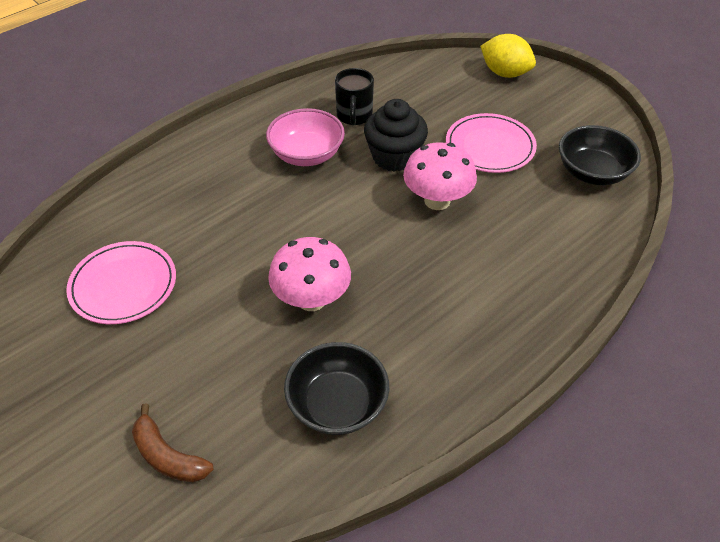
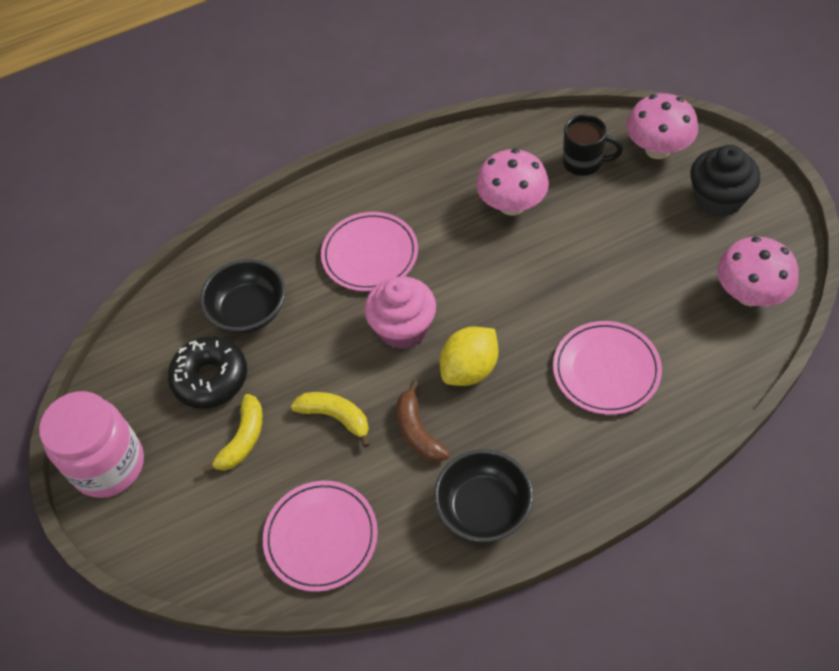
black donut: 0 -> 1
pink bowl: 1 -> 0
pink cupcake: 0 -> 1
pink jar: 0 -> 1
pink mushroom: 2 -> 3
pink plate: 2 -> 3
yellow banana: 0 -> 2

